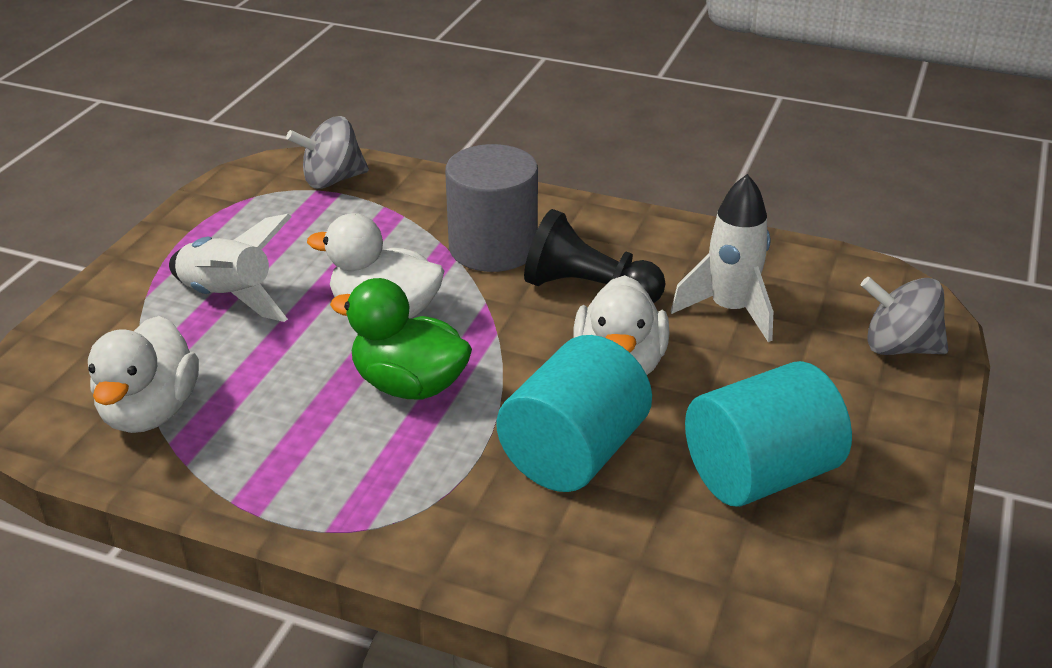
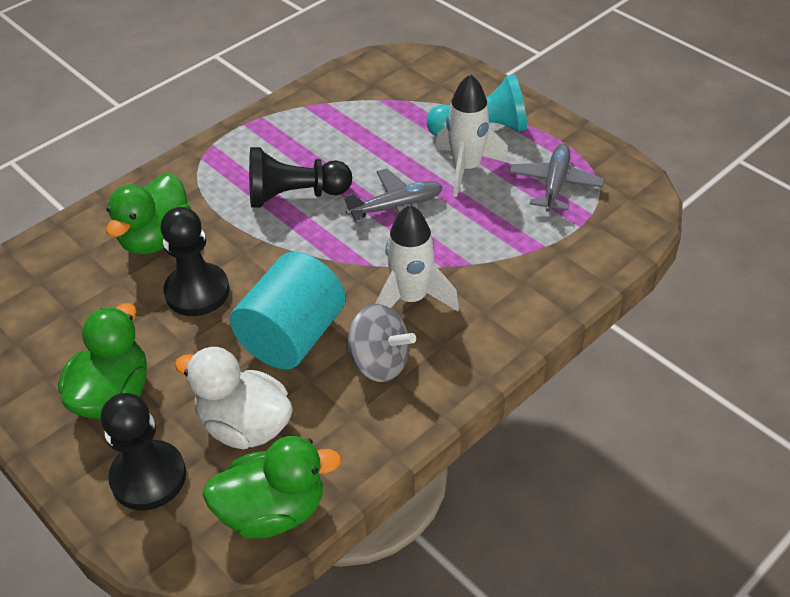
black pawn: 1 -> 3
green duck: 1 -> 3
grey cylinder: 1 -> 0
grey plane: 0 -> 2
grey spinning top: 2 -> 1
turquoise cylinder: 2 -> 1
turquoise pawn: 0 -> 1
white duck: 3 -> 1

